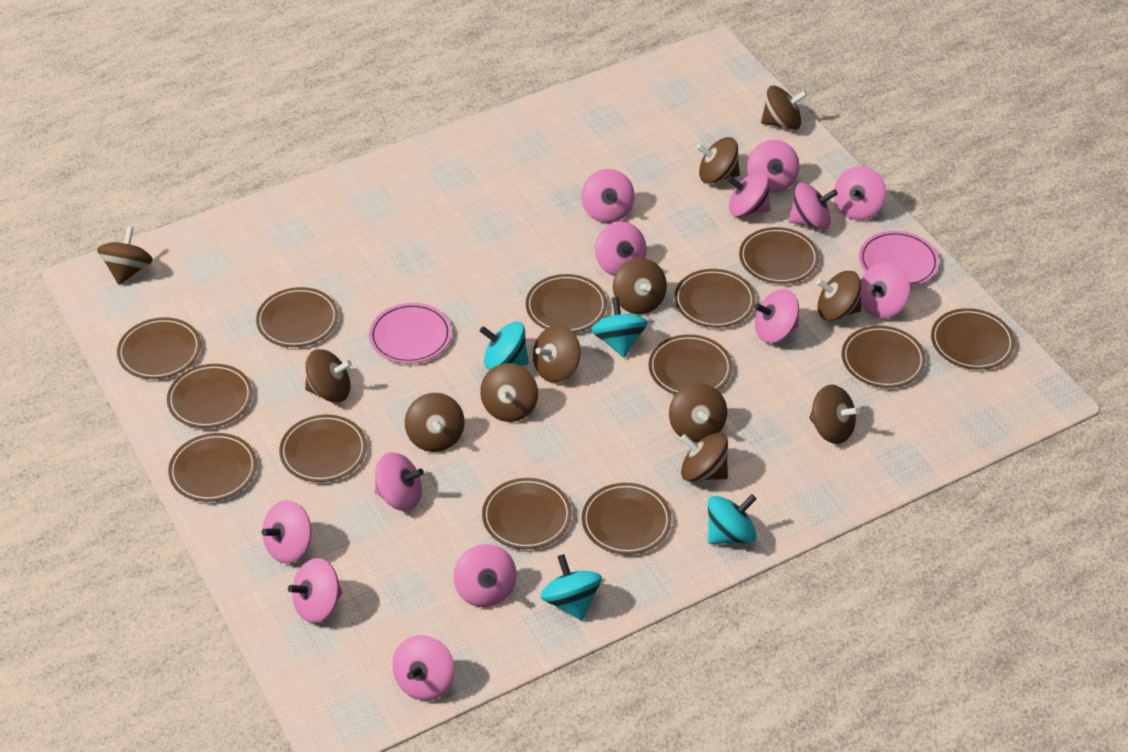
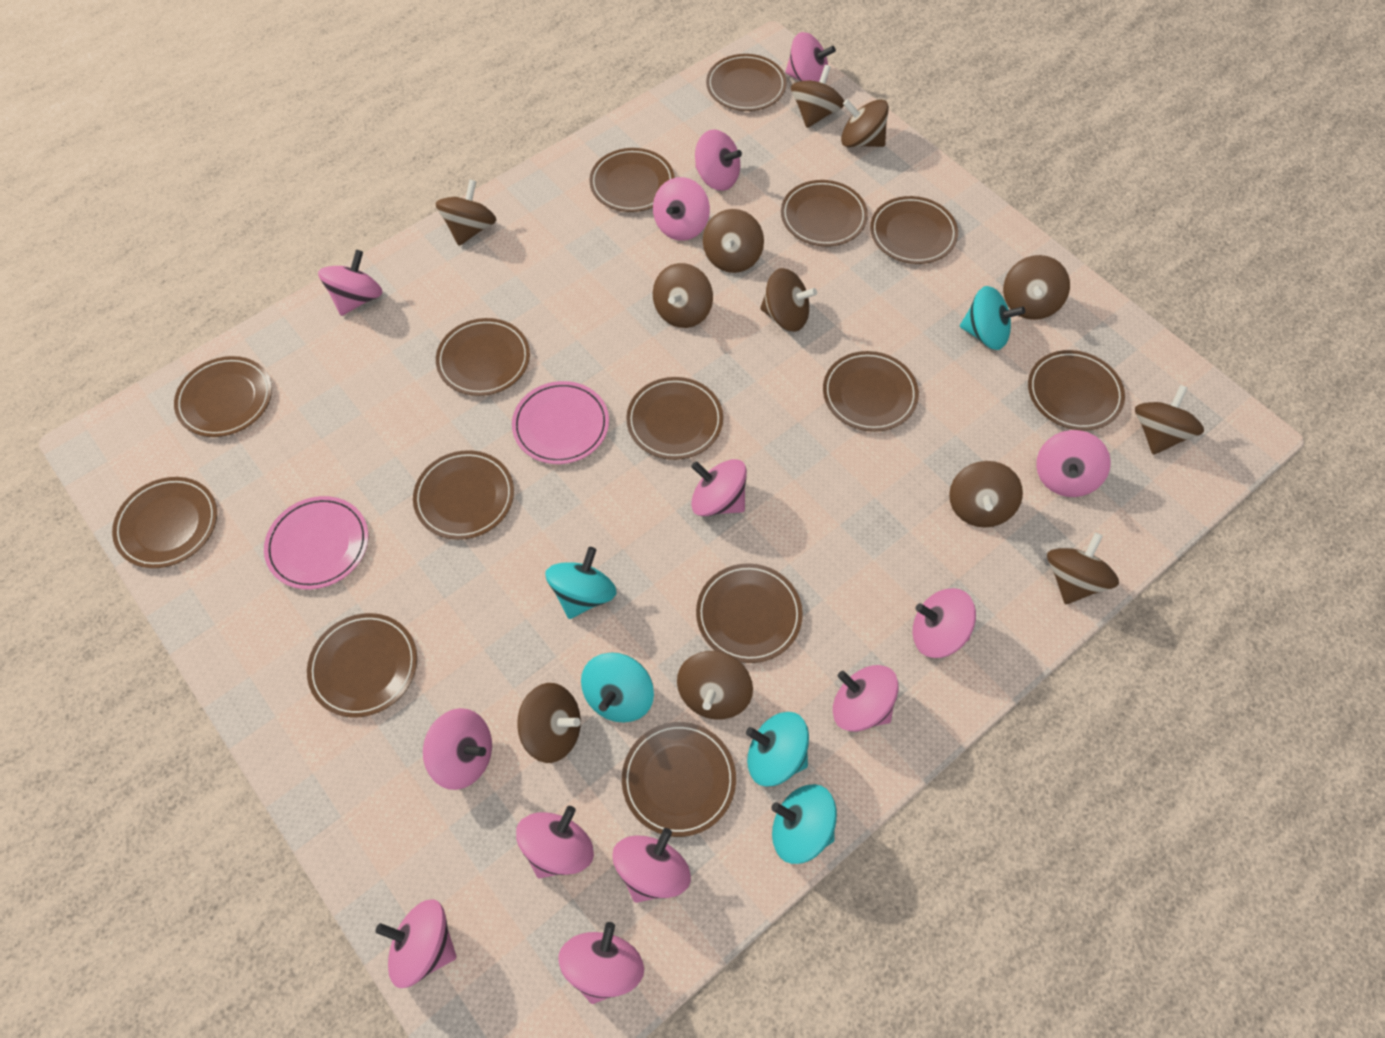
brown plate: 13 -> 14
turquoise spinning top: 4 -> 5

